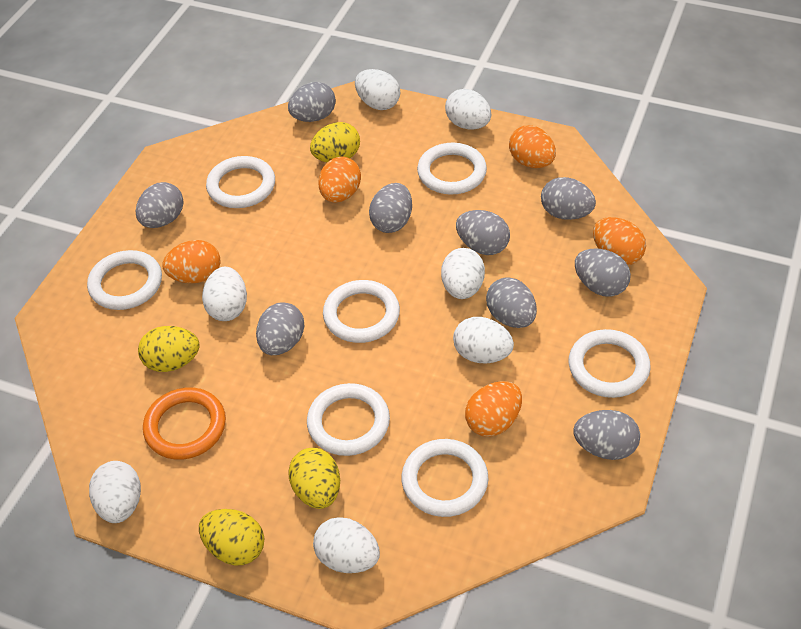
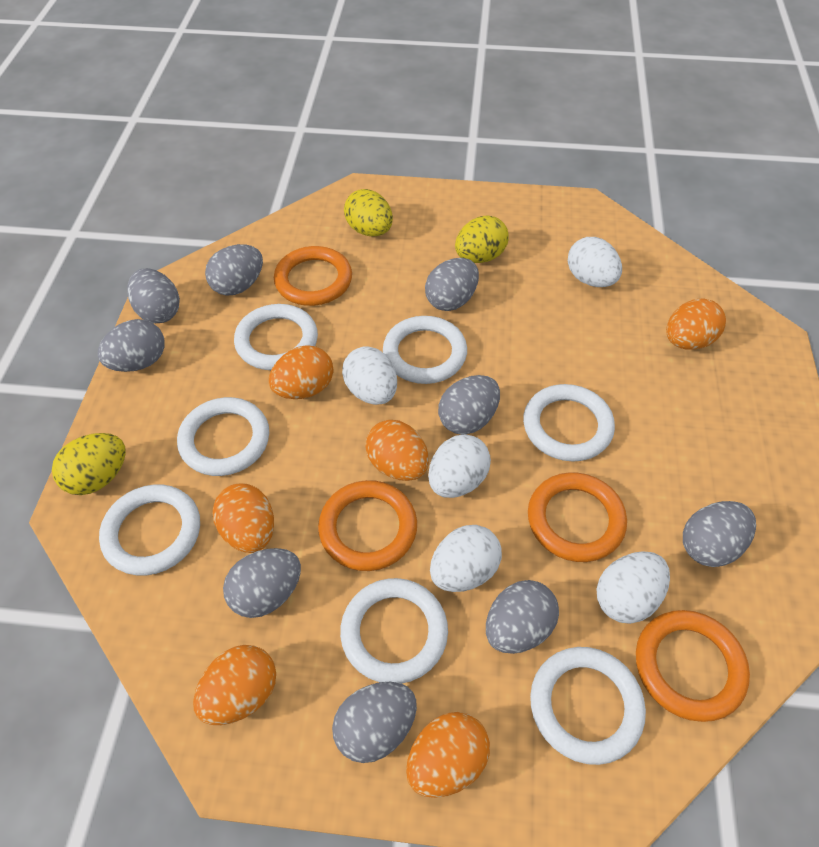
orange egg: 5 -> 6
orange ring: 1 -> 4
white egg: 7 -> 5
yellow egg: 4 -> 3

